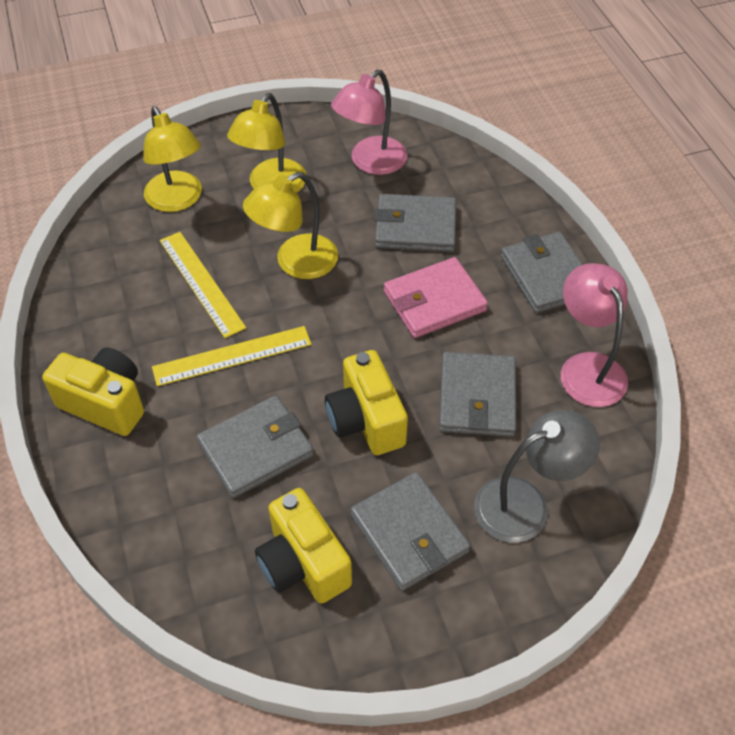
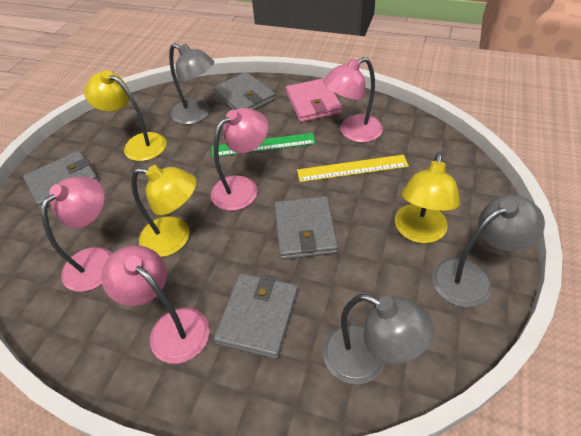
green ruler: 0 -> 1
grey lamp: 1 -> 3
grey wallet: 5 -> 4
pink lamp: 2 -> 4
yellow camera: 3 -> 0
yellow ruler: 2 -> 1

